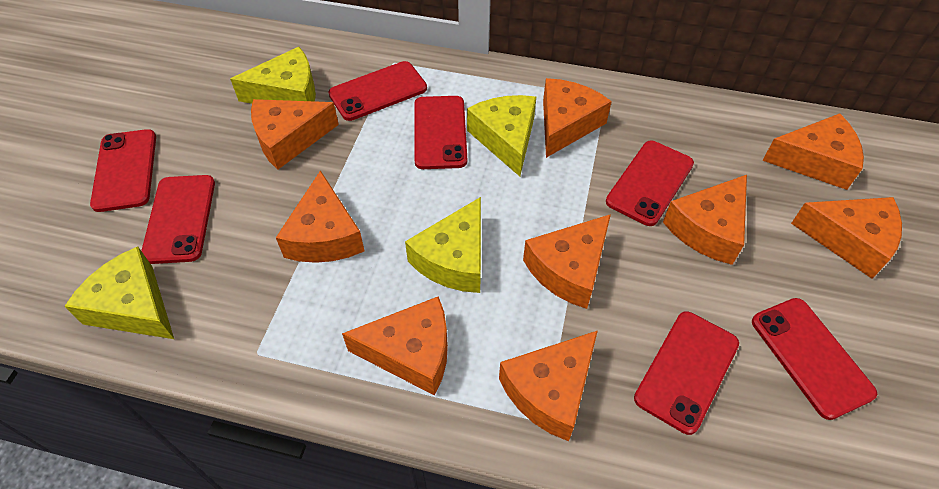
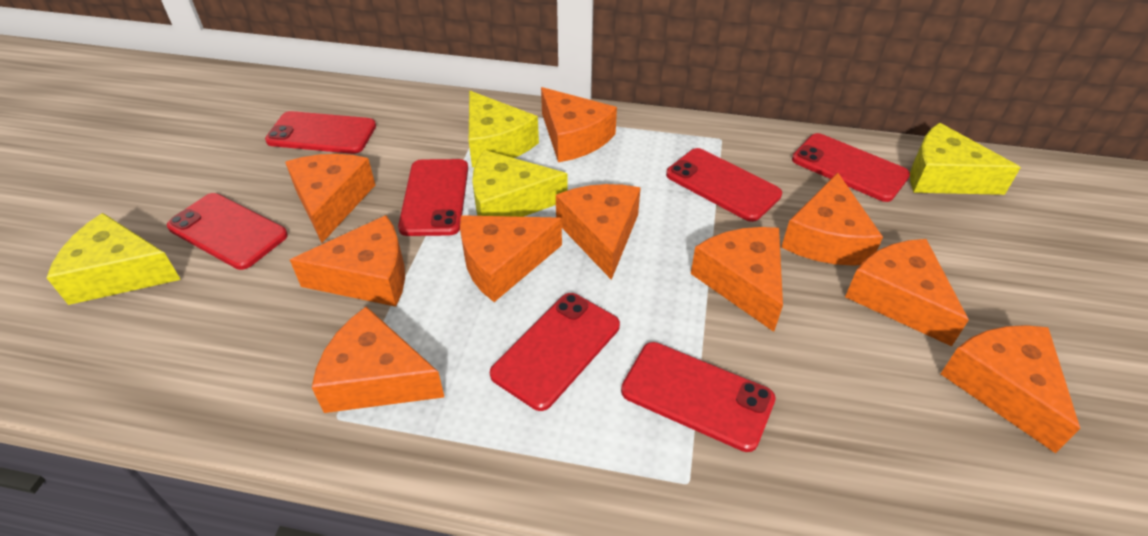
orange cheese: 9 -> 10

